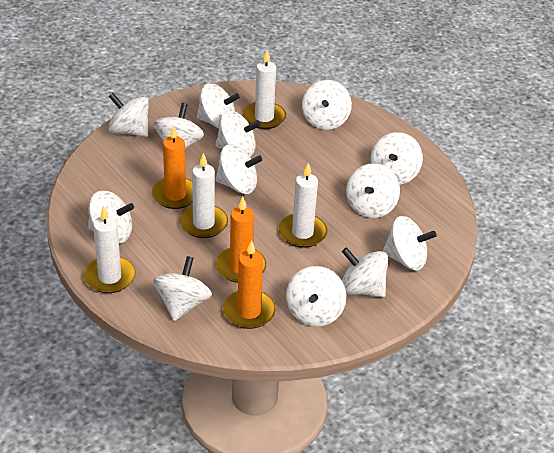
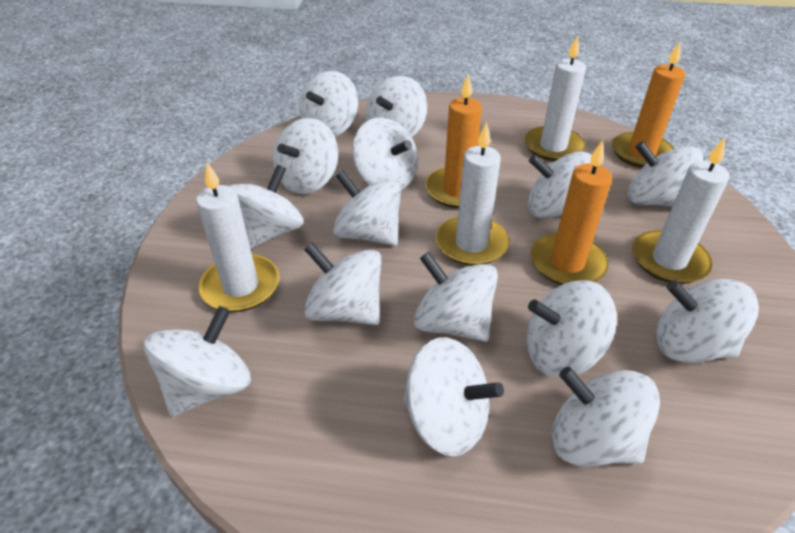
white spinning top: 13 -> 15

